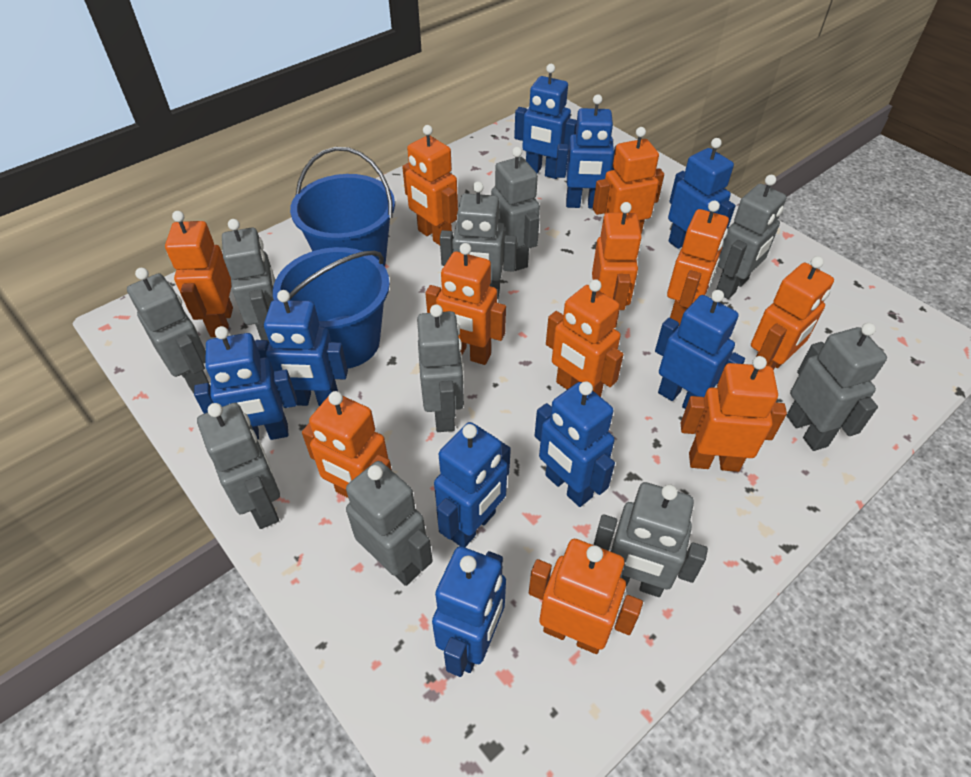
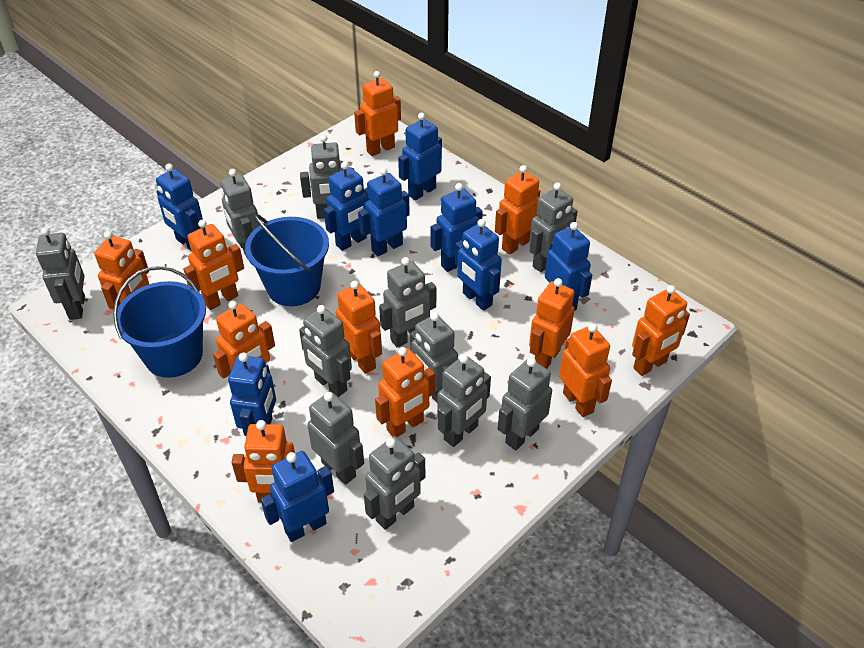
grey robot: 10 -> 11

